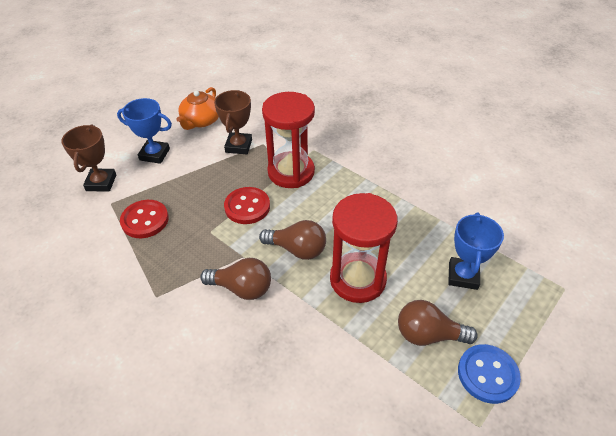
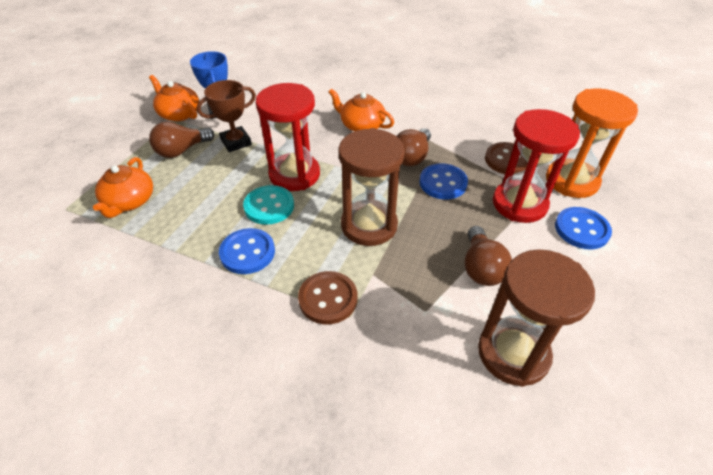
blue button: 1 -> 3
blue trophy: 2 -> 1
brown button: 0 -> 2
brown hourglass: 0 -> 2
brown trophy: 2 -> 1
orange hourglass: 0 -> 1
orange teapot: 1 -> 3
red button: 2 -> 0
turquoise button: 0 -> 1

